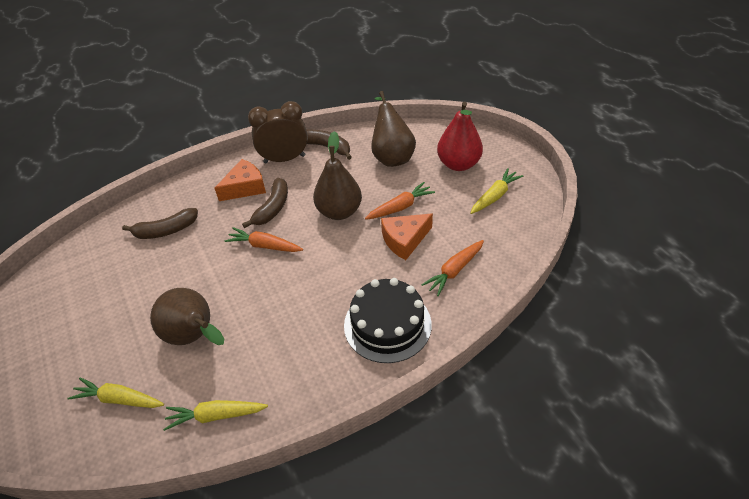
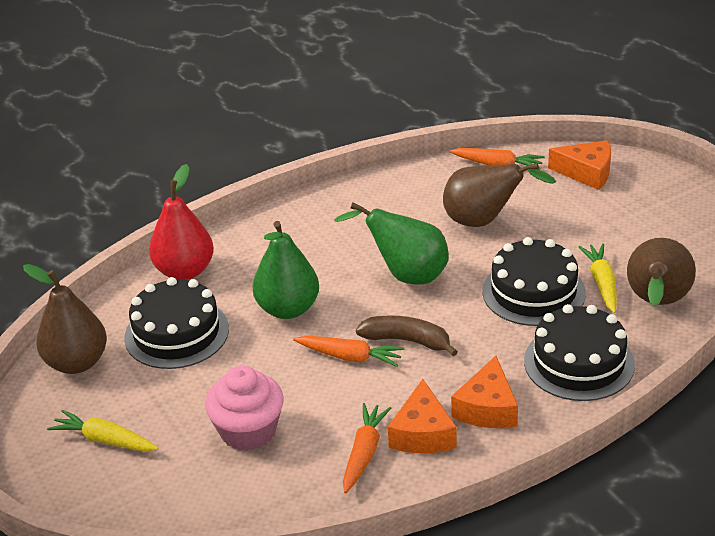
black cake: 1 -> 3
brown banana: 3 -> 1
brown clock: 1 -> 0
green pear: 0 -> 2
orange cheese: 2 -> 3
pink cupcake: 0 -> 1
yellow carrot: 3 -> 2

